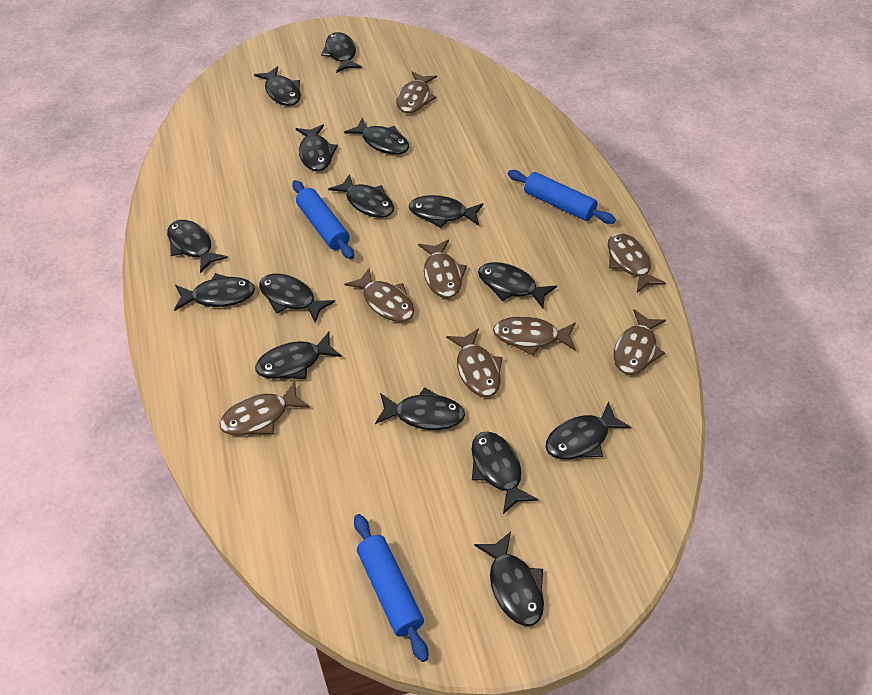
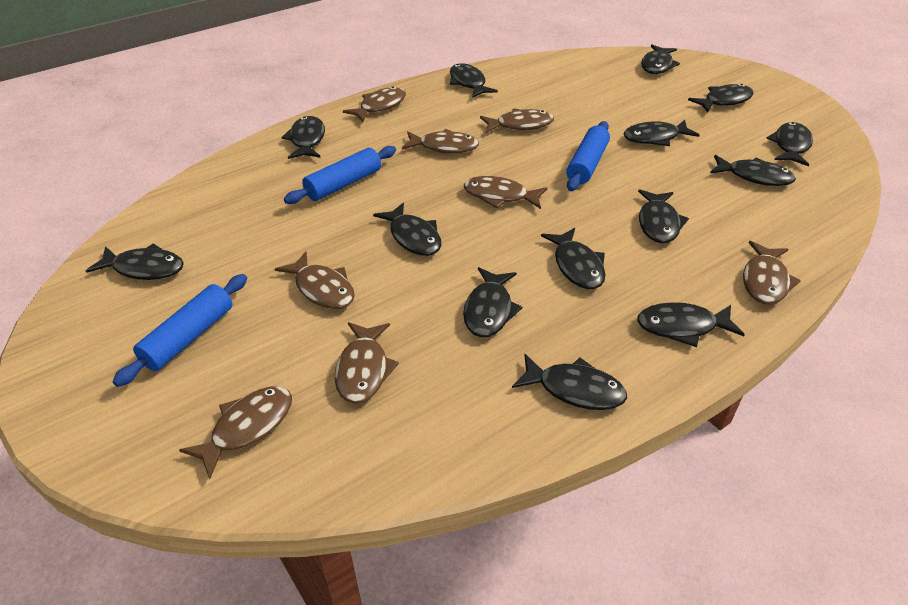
black fish: 15 -> 14

